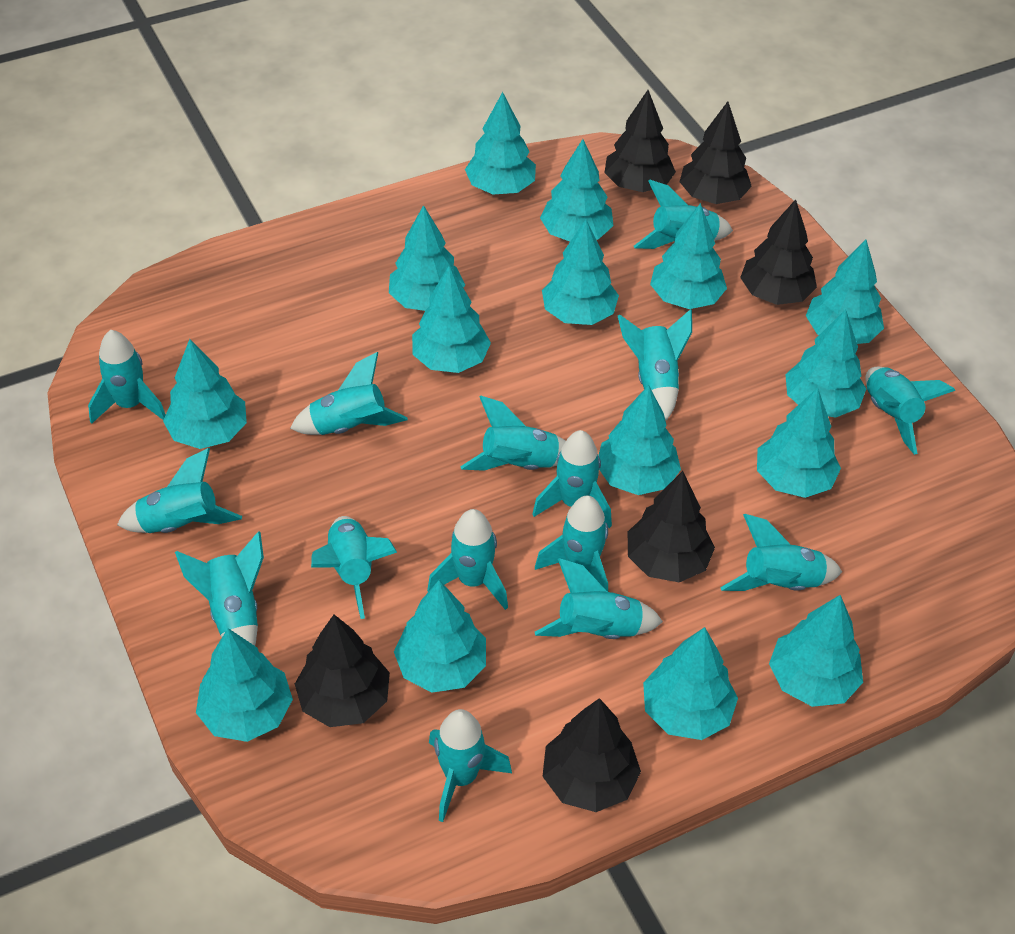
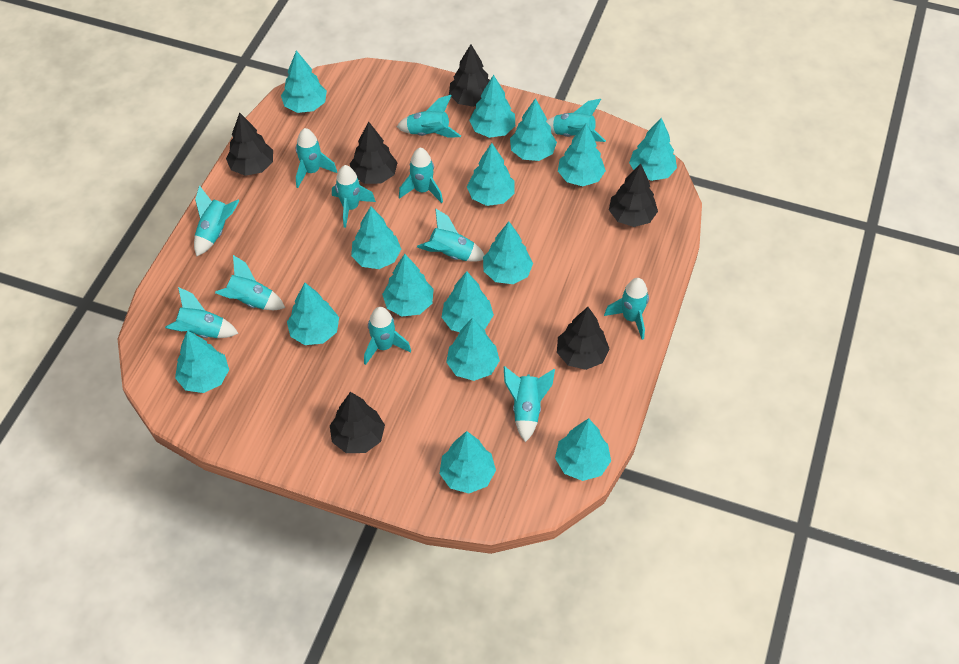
turquoise rocket: 15 -> 12

